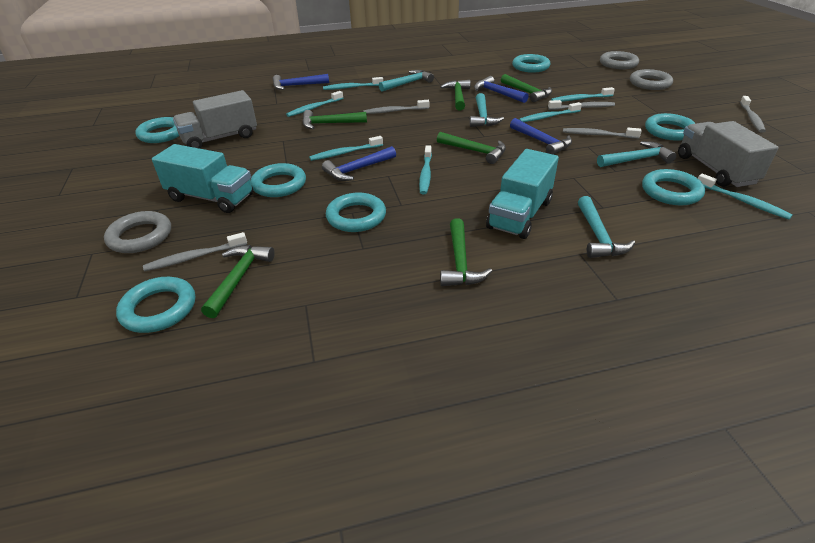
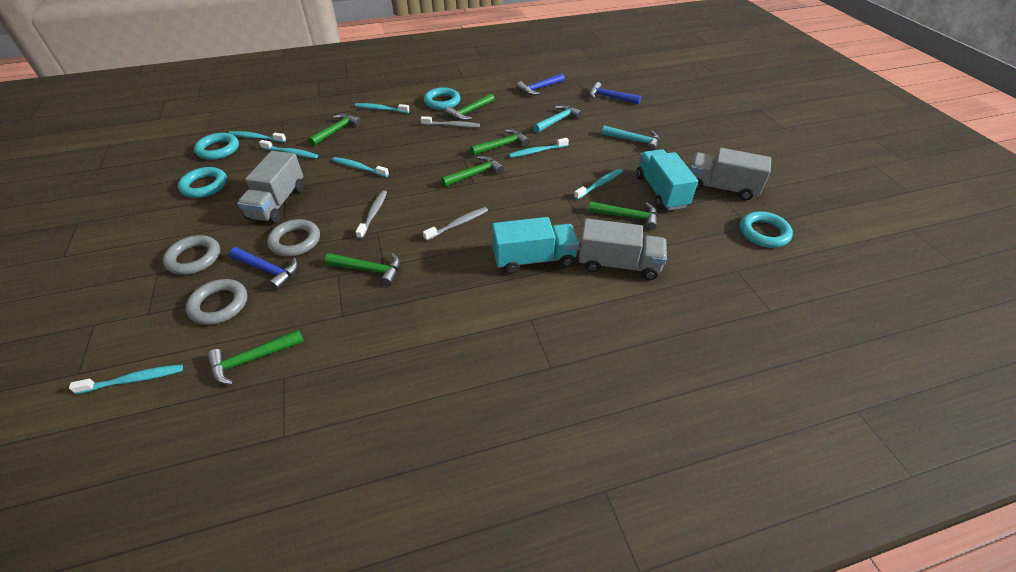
blue hammer: 4 -> 3
green hammer: 6 -> 7
grey toothbrush: 5 -> 3
grey truck: 2 -> 3
turquoise hammer: 4 -> 2
turquoise ring: 7 -> 4

